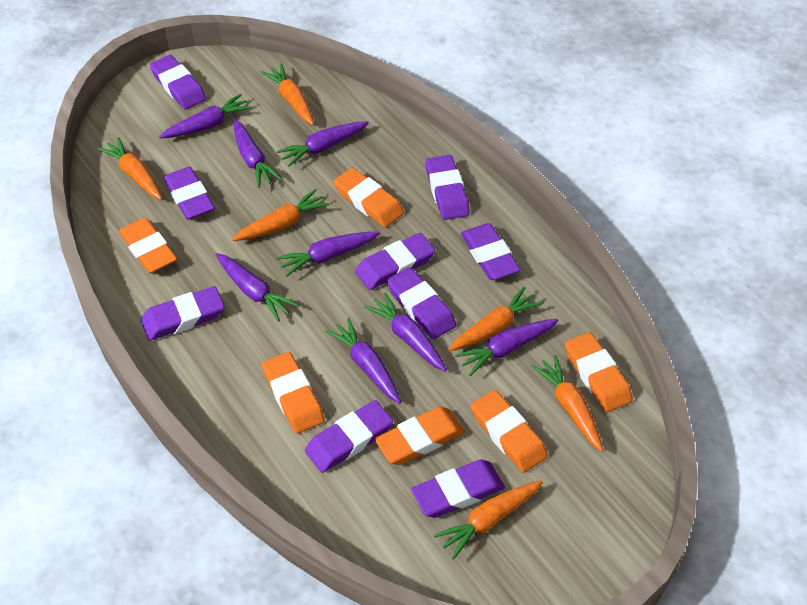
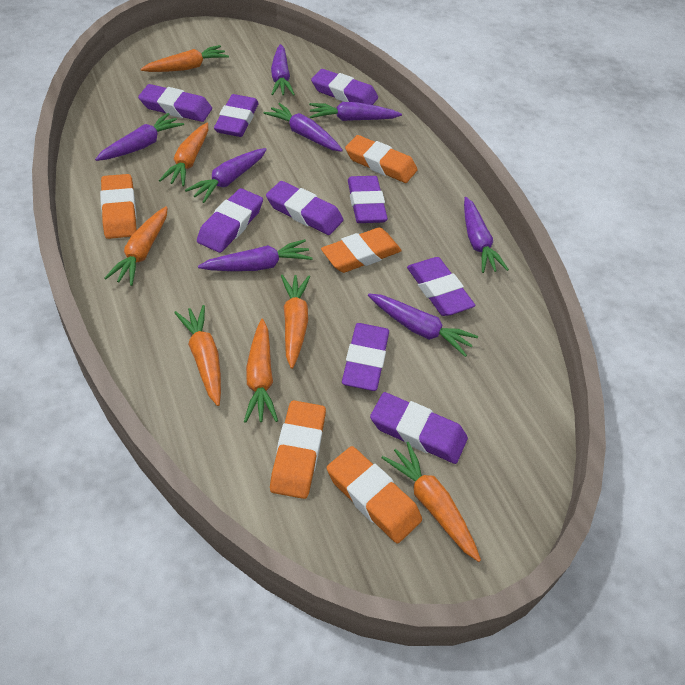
orange carrot: 6 -> 7
orange eraser: 6 -> 5

